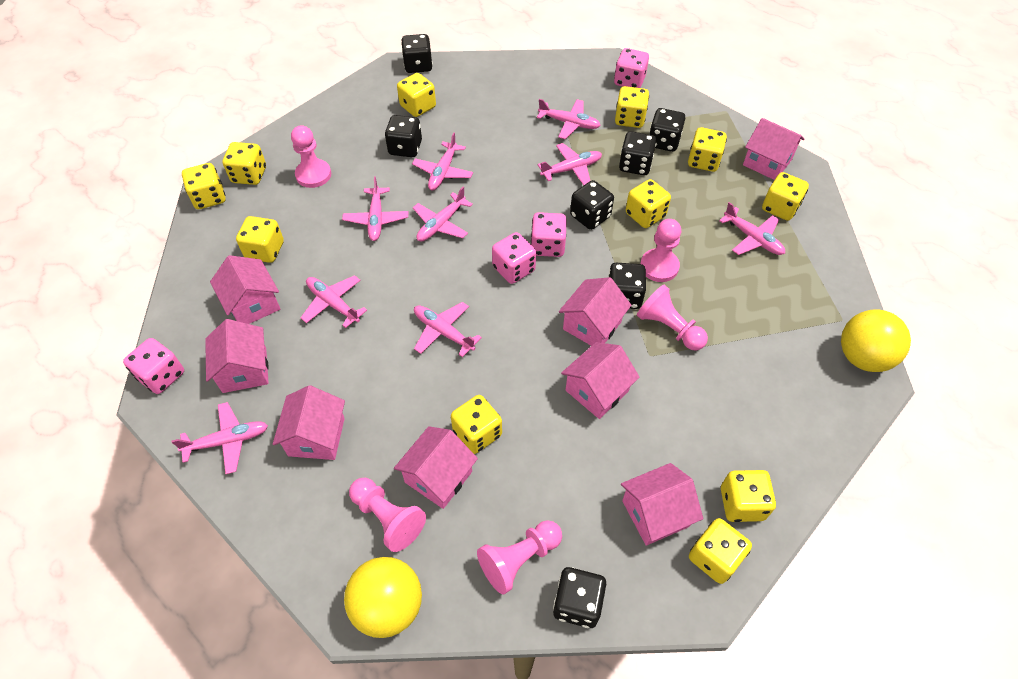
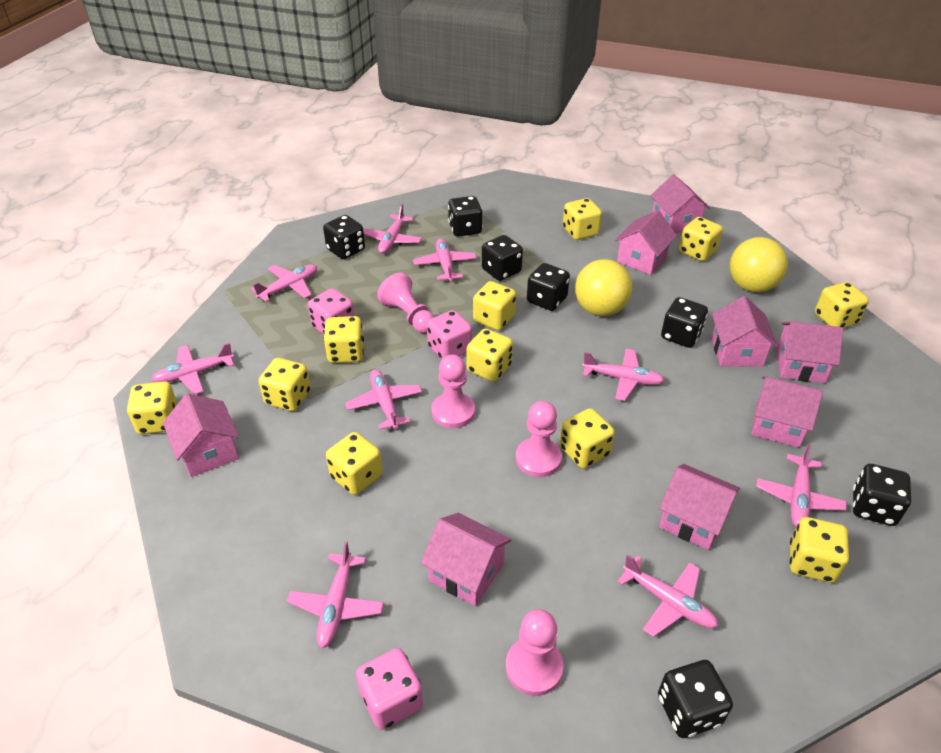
pink dice: 4 -> 3
pink pawn: 5 -> 4

